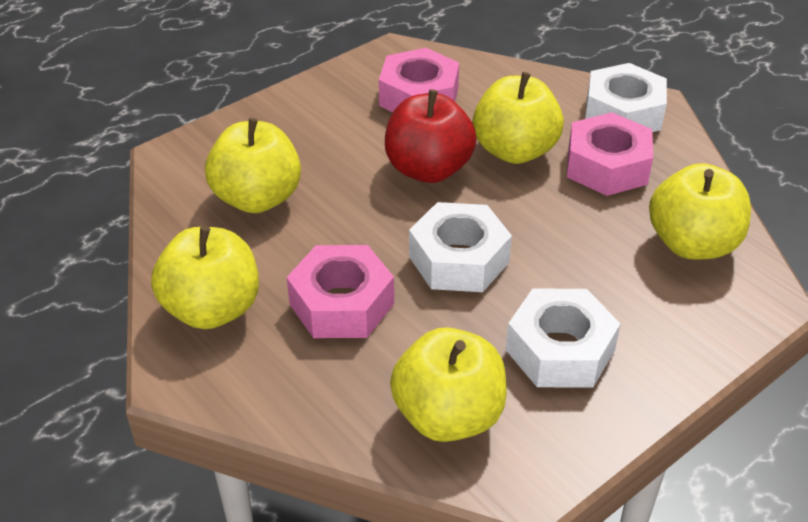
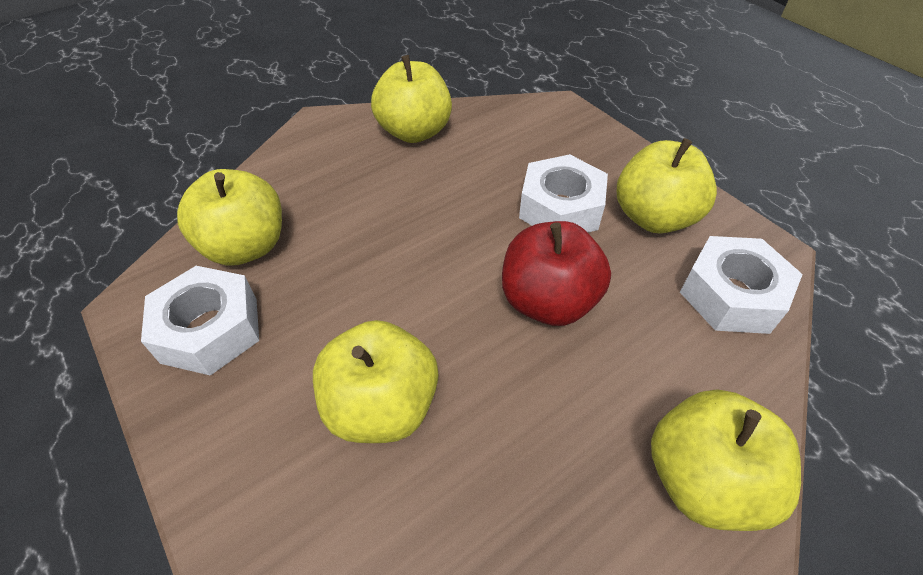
pink nut: 3 -> 0

